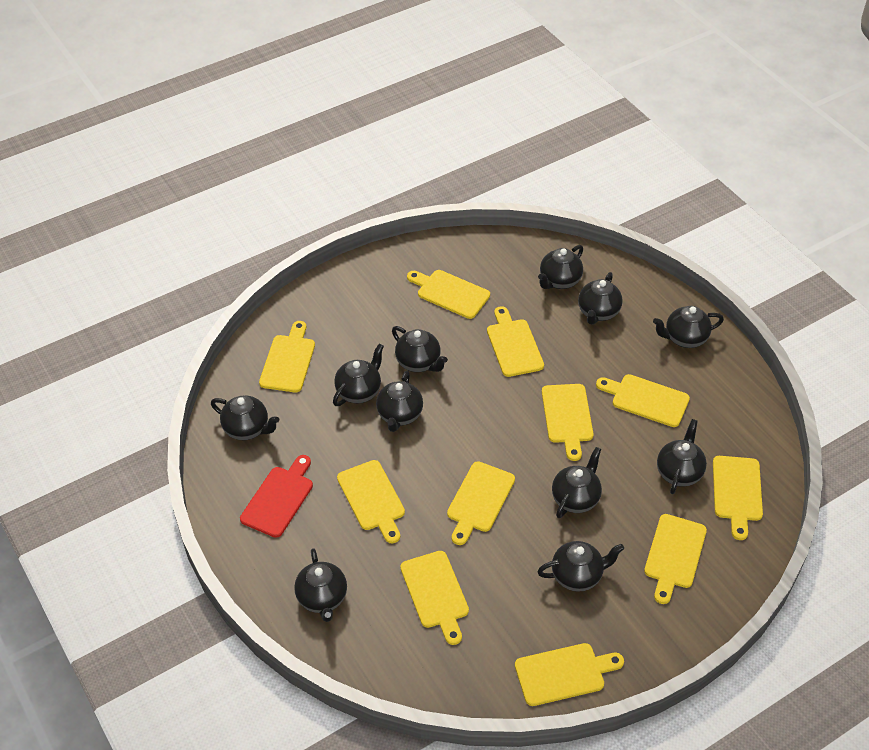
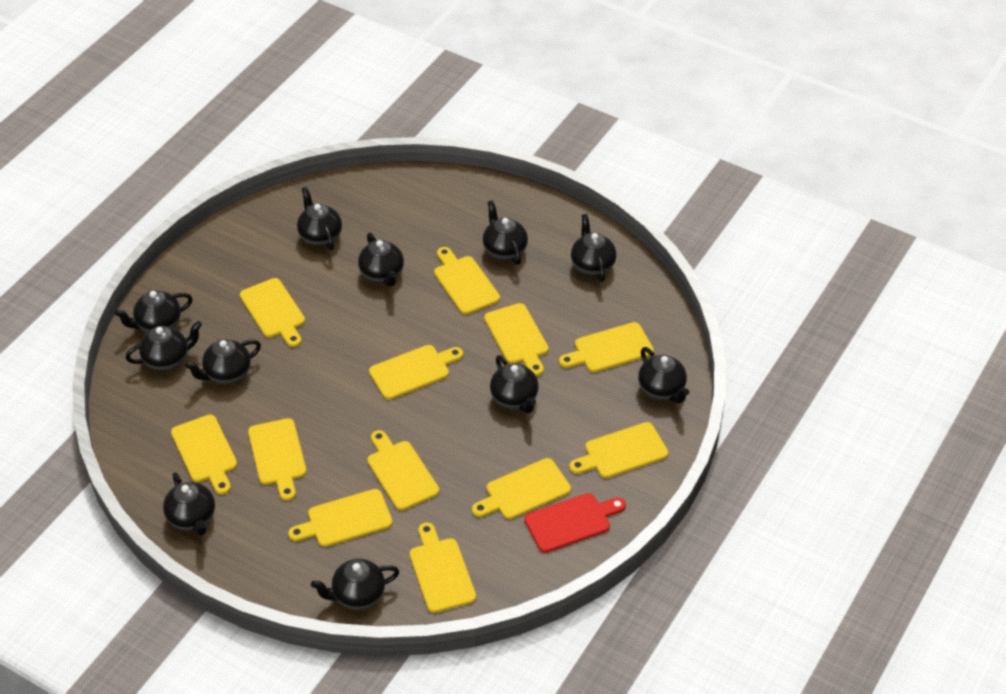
yellow cutting board: 11 -> 12

